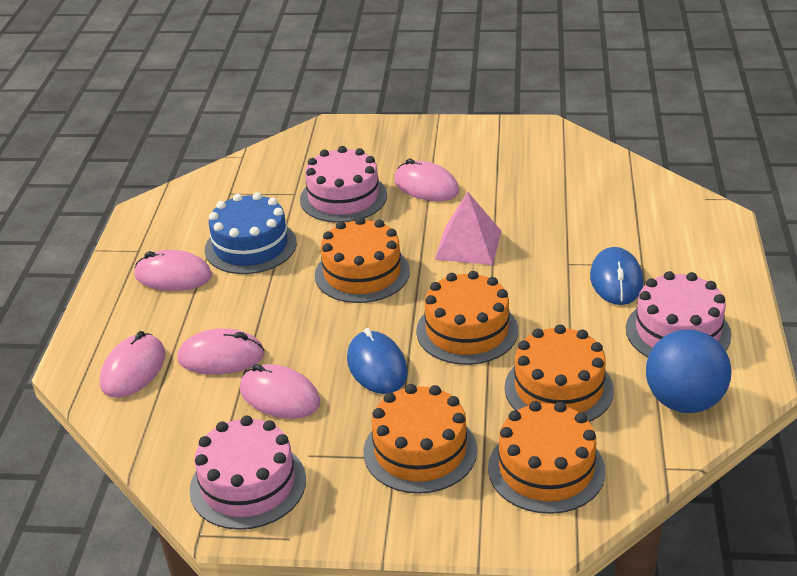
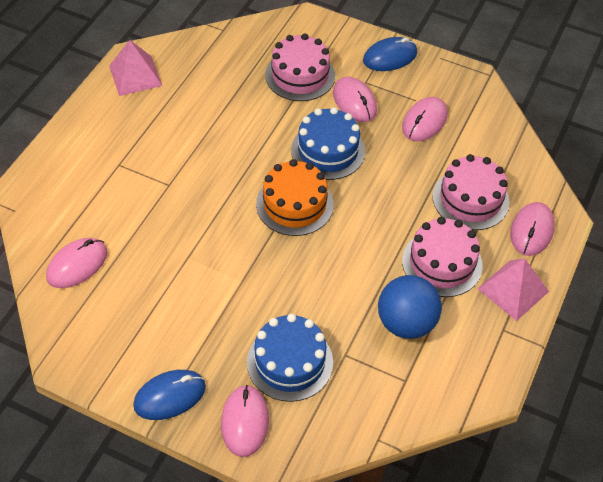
blue cake: 1 -> 2
orange cake: 5 -> 1
pink pyramid: 1 -> 2

